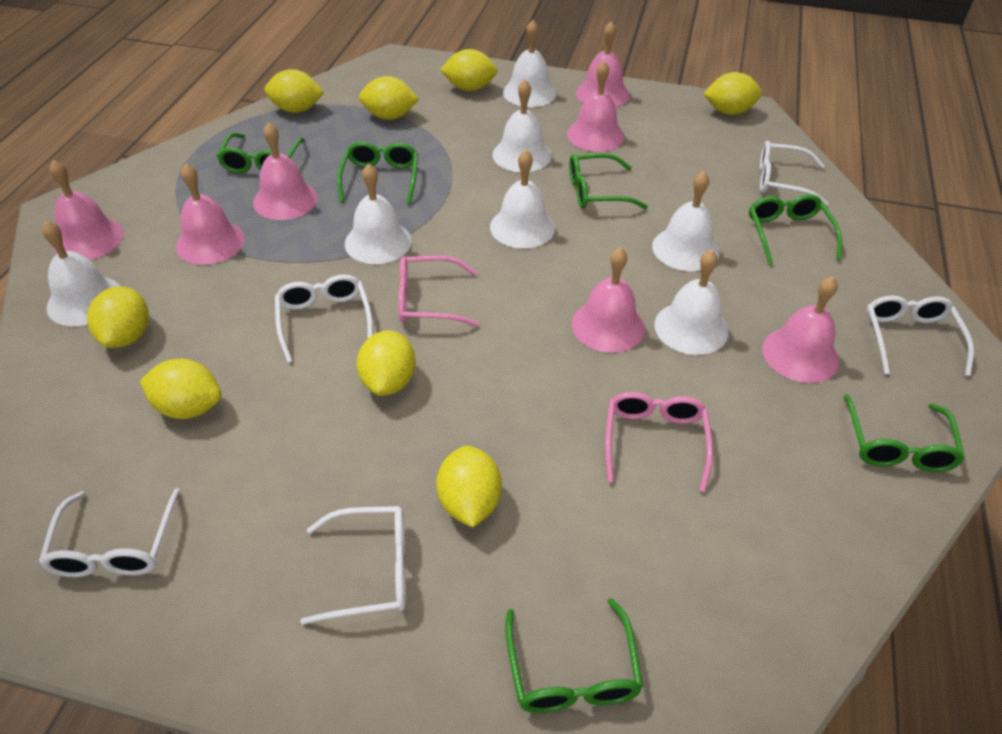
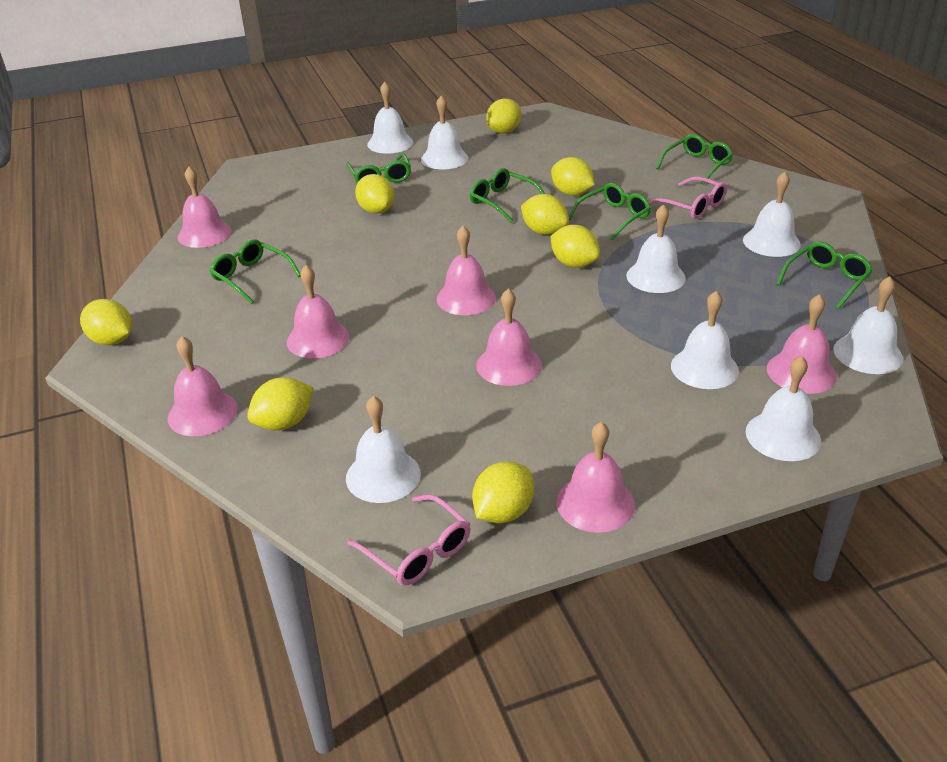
white bell: 7 -> 8
white glasses: 5 -> 0

